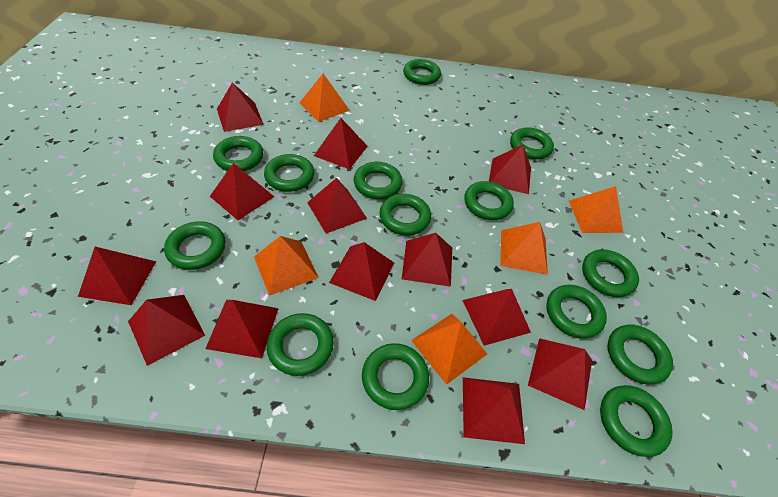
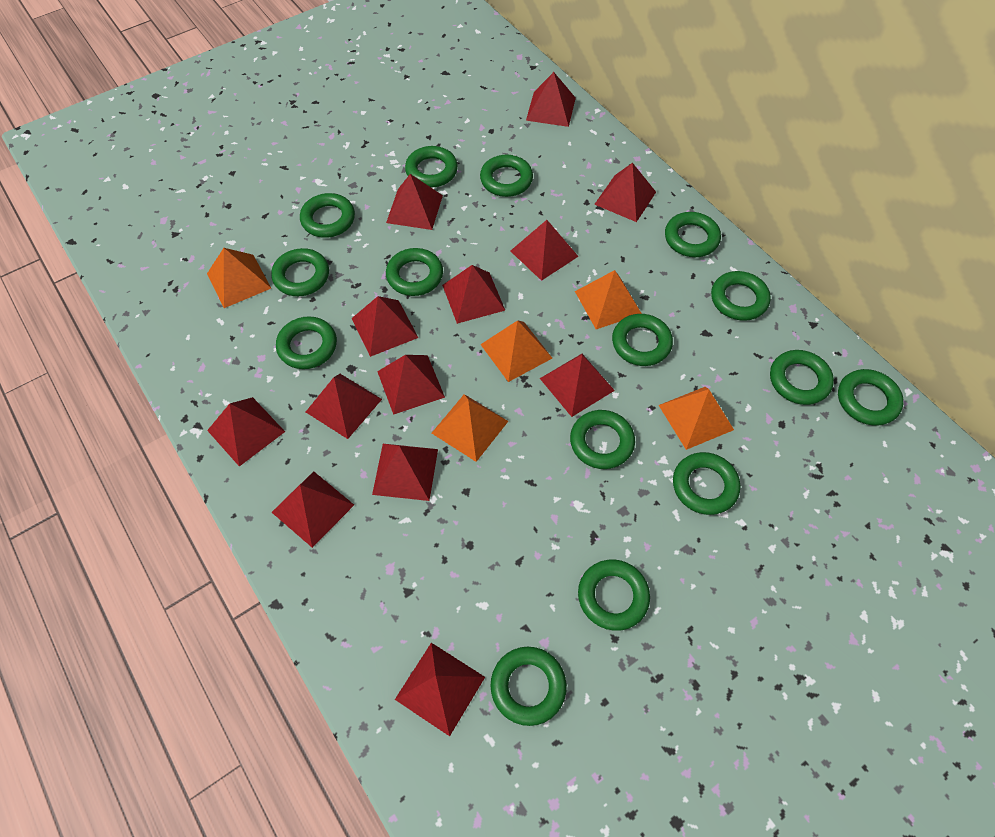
green ring: 14 -> 15

